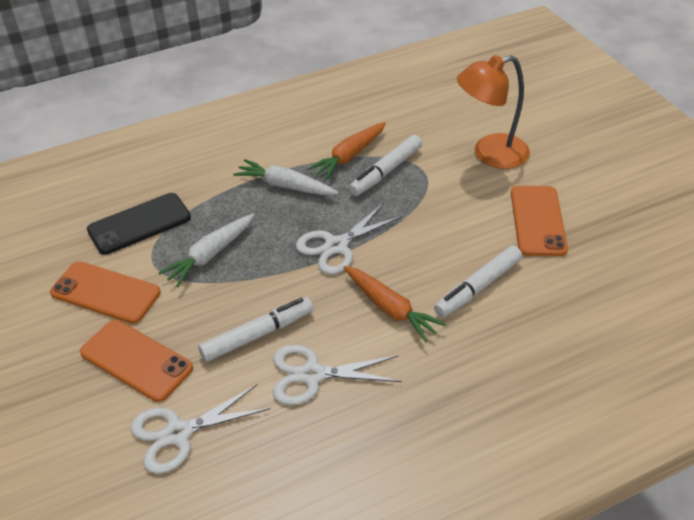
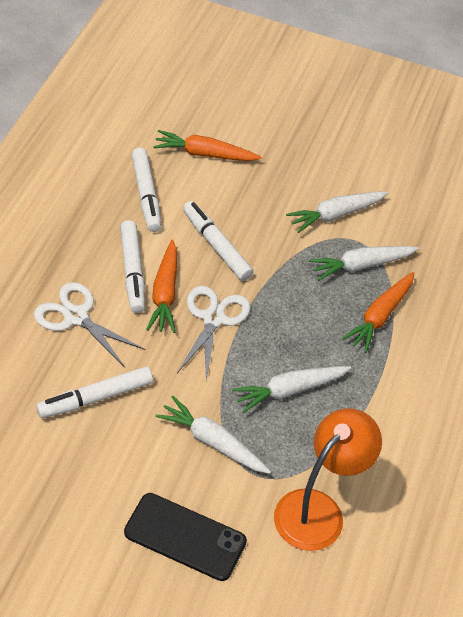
orange carrot: 2 -> 3
orange phone: 3 -> 0
white carrot: 2 -> 4
white marker: 3 -> 4
white scissors: 3 -> 2

